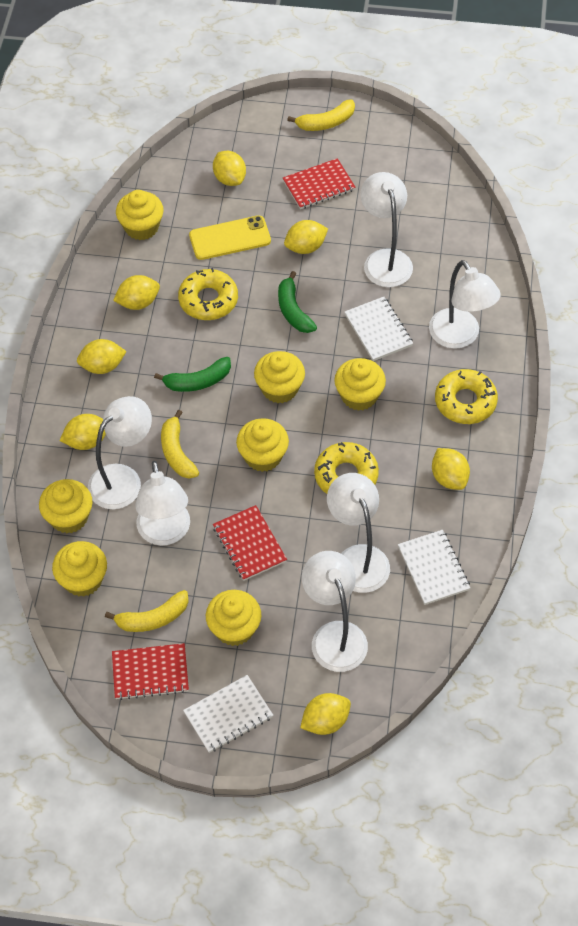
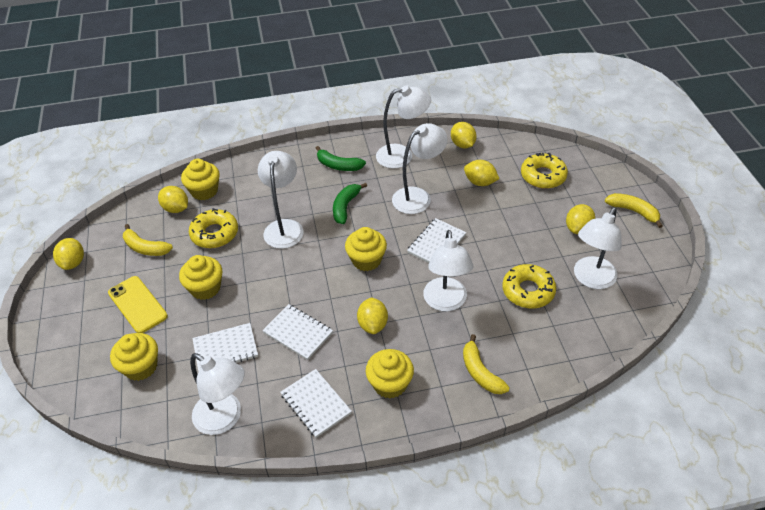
red notebook: 3 -> 0
white notebook: 3 -> 4
yellow cupcake: 7 -> 5
yellow lemon: 7 -> 6

